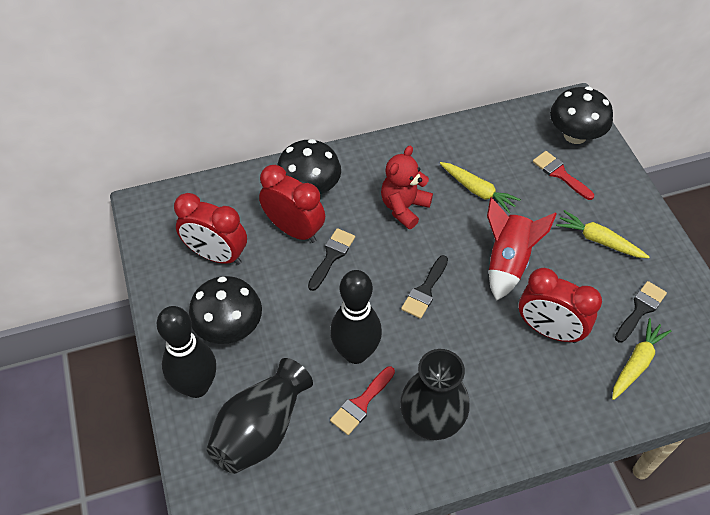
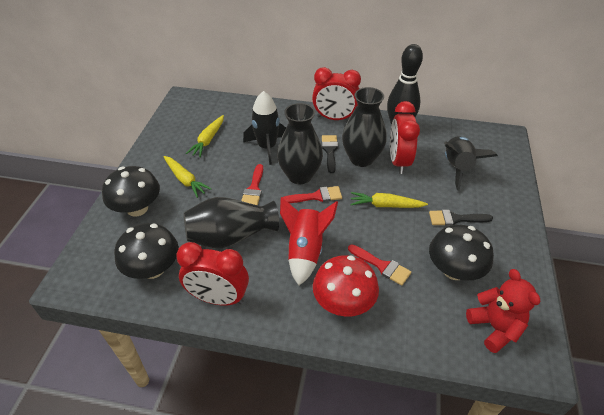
black bowling pin: 2 -> 1
black brush: 3 -> 2
black rocket: 0 -> 2
black vase: 2 -> 3
red brush: 2 -> 3
red mushroom: 0 -> 1

